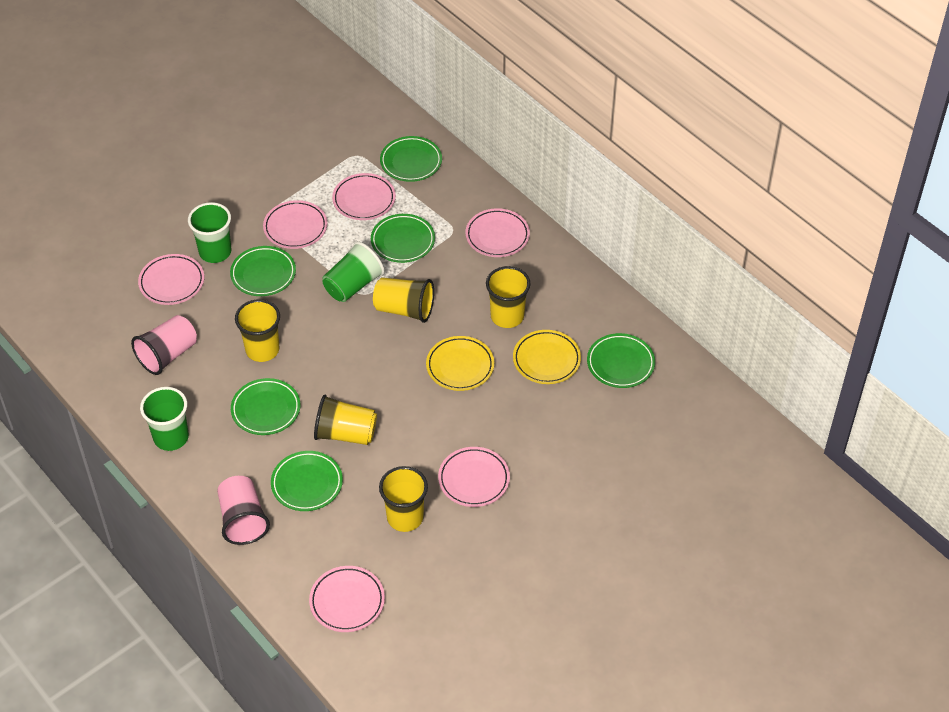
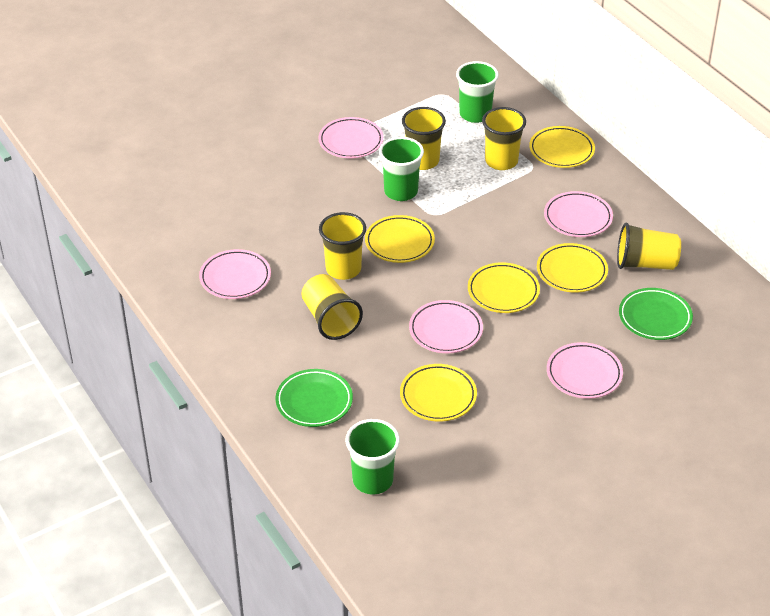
green plate: 6 -> 2
pink cup: 2 -> 0
pink plate: 6 -> 5
yellow plate: 2 -> 5

